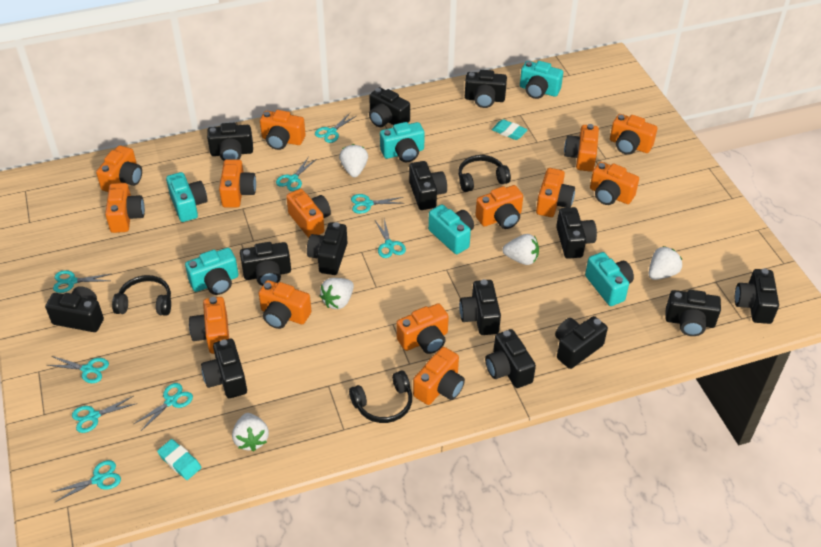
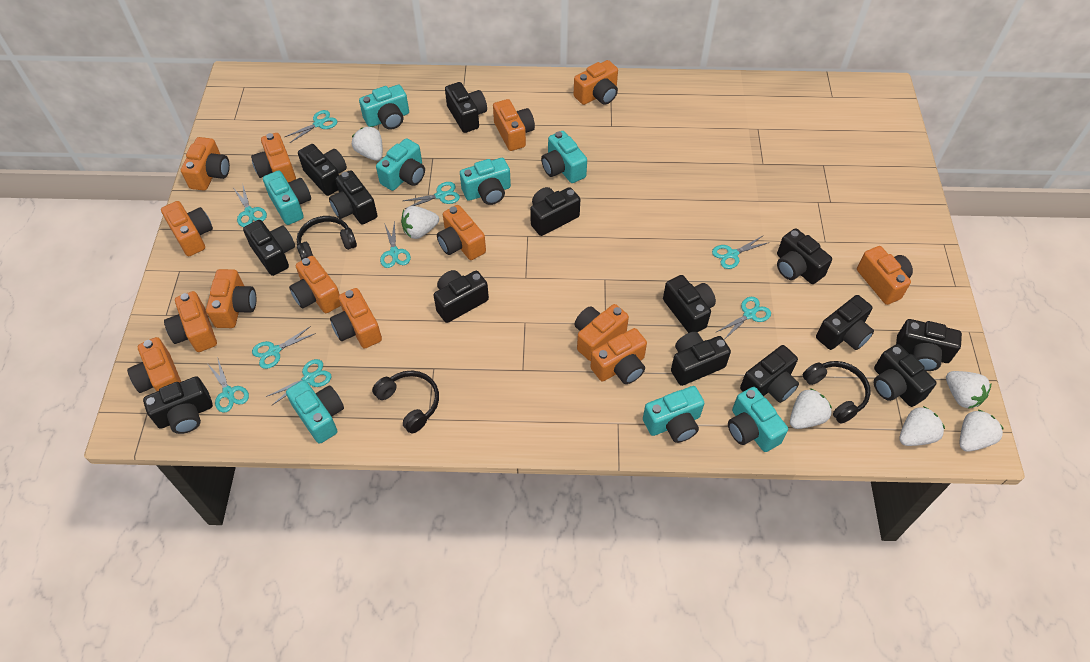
turquoise camera: 6 -> 8
turquoise eraser: 2 -> 0
white strawberry: 5 -> 6

